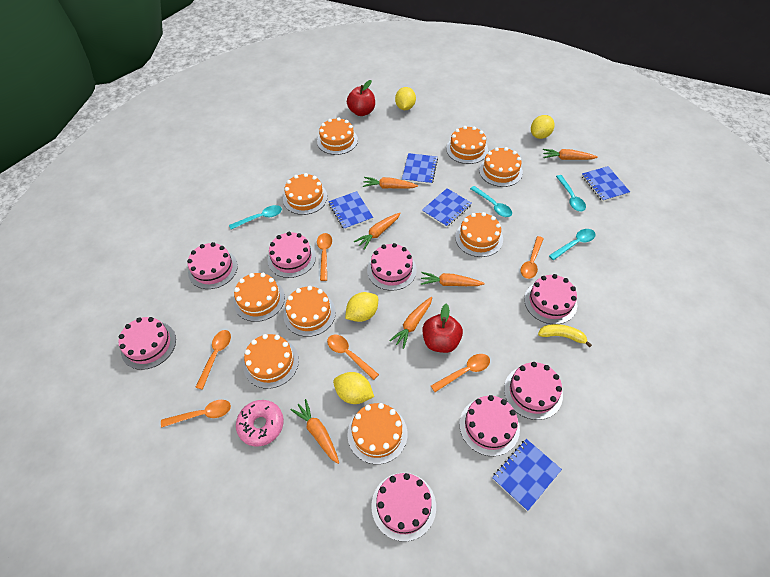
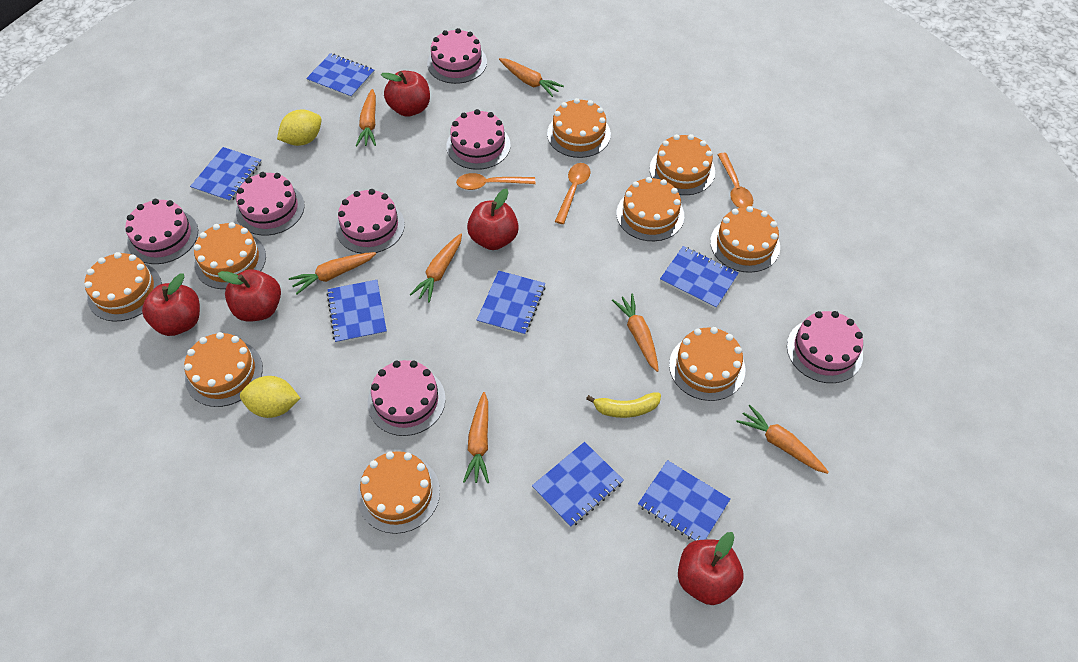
blue notebook: 5 -> 7
orange carrot: 6 -> 7
orange spoon: 6 -> 3
pink cake: 8 -> 7
pink donut: 1 -> 0
red apple: 2 -> 5
turquoise spoon: 4 -> 0
yellow lemon: 4 -> 2

